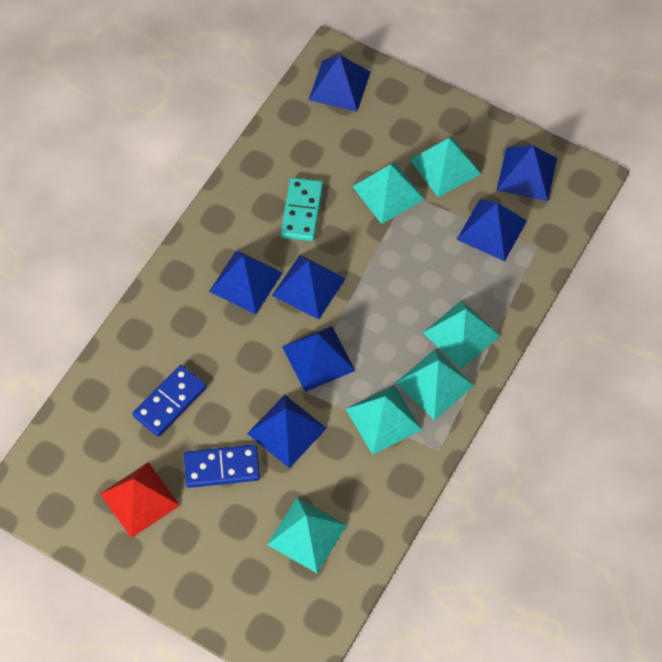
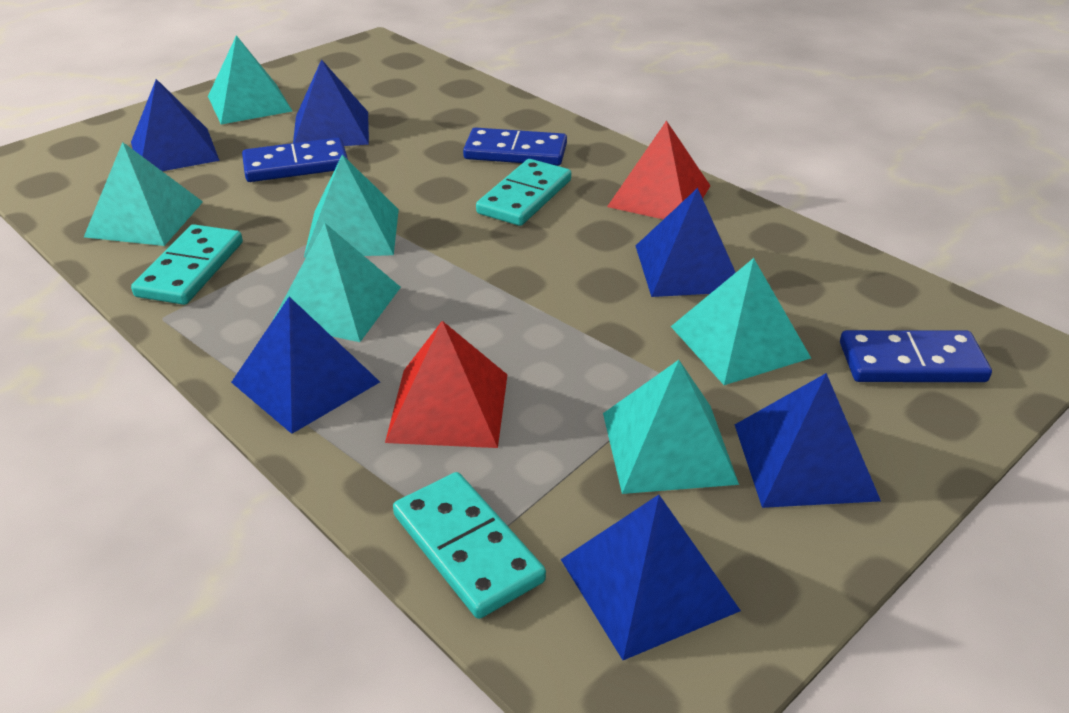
blue domino: 2 -> 3
blue pyramid: 7 -> 6
red pyramid: 1 -> 2
turquoise domino: 1 -> 3

